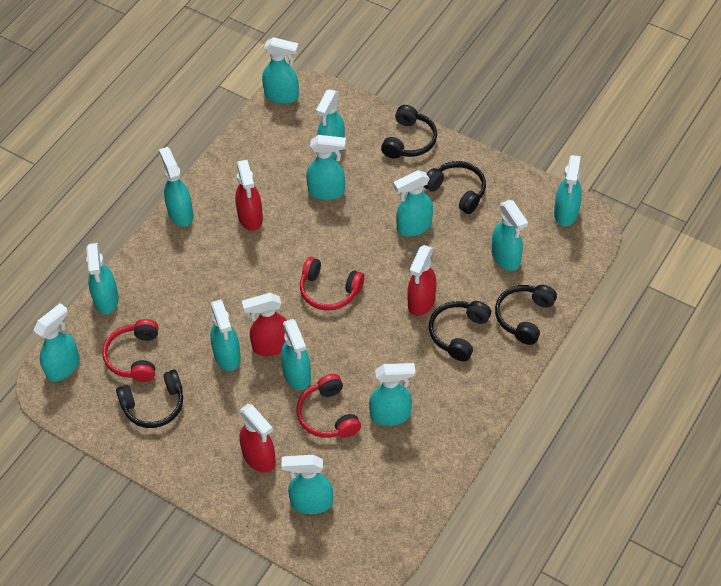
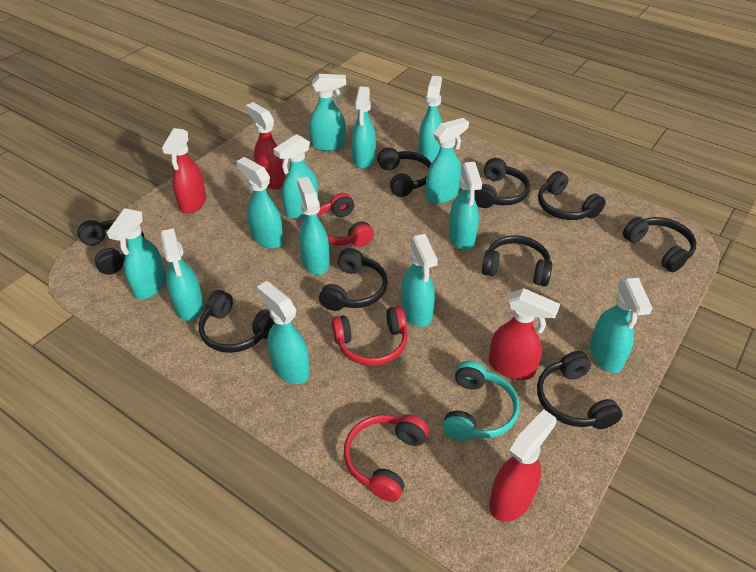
black headphones: 5 -> 9
turquoise headphones: 0 -> 1

